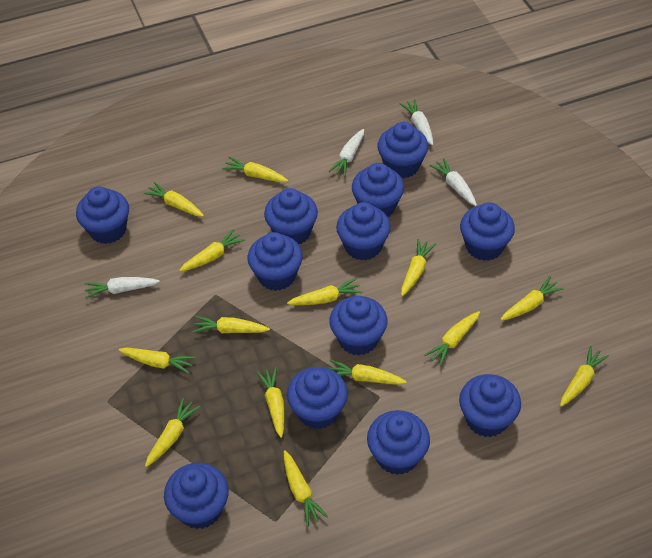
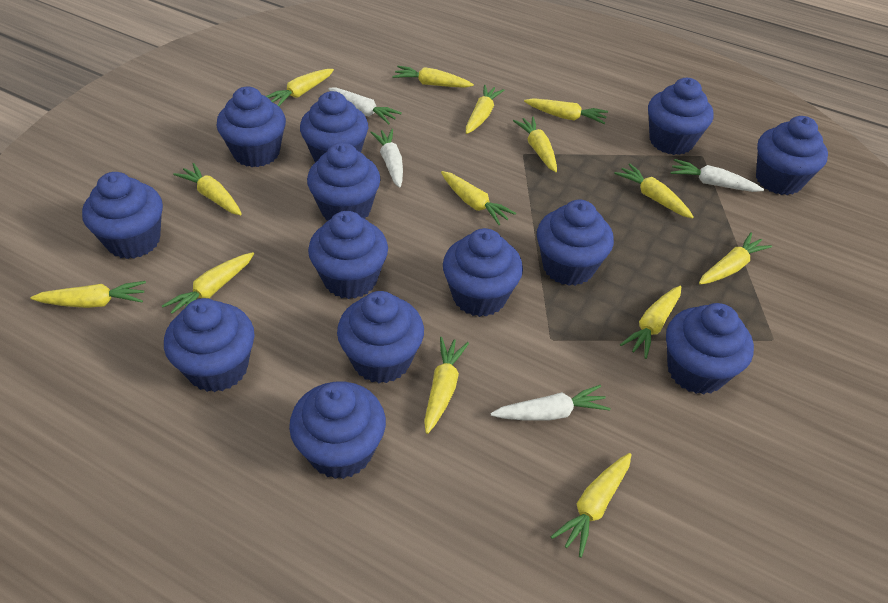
blue cupcake: 12 -> 13

